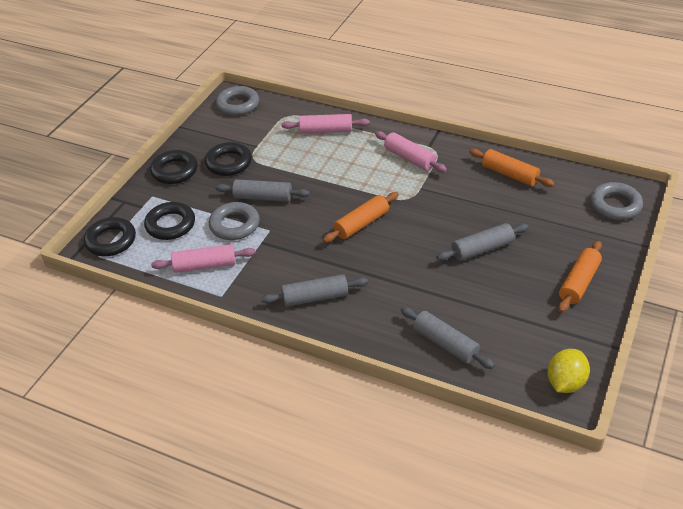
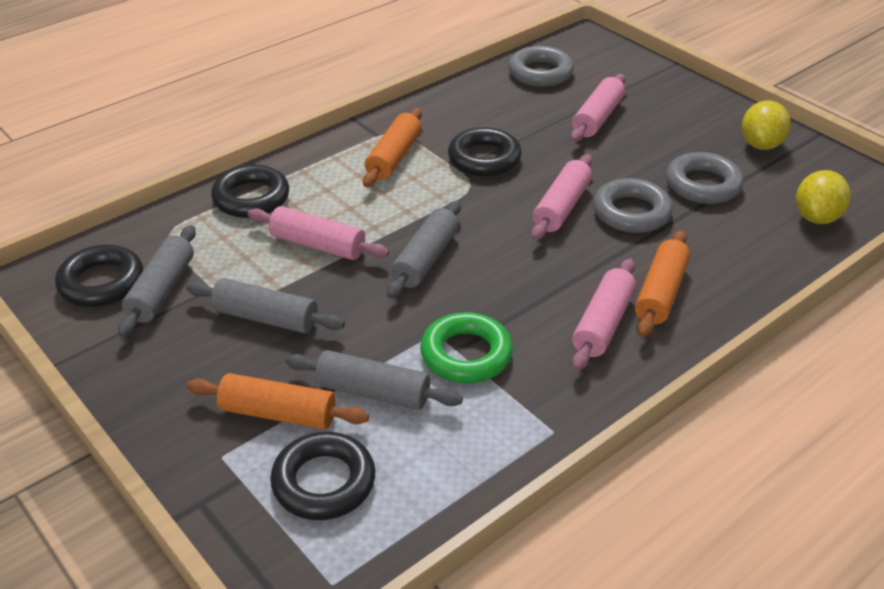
green ring: 0 -> 1
pink rolling pin: 3 -> 4
yellow lemon: 1 -> 2

